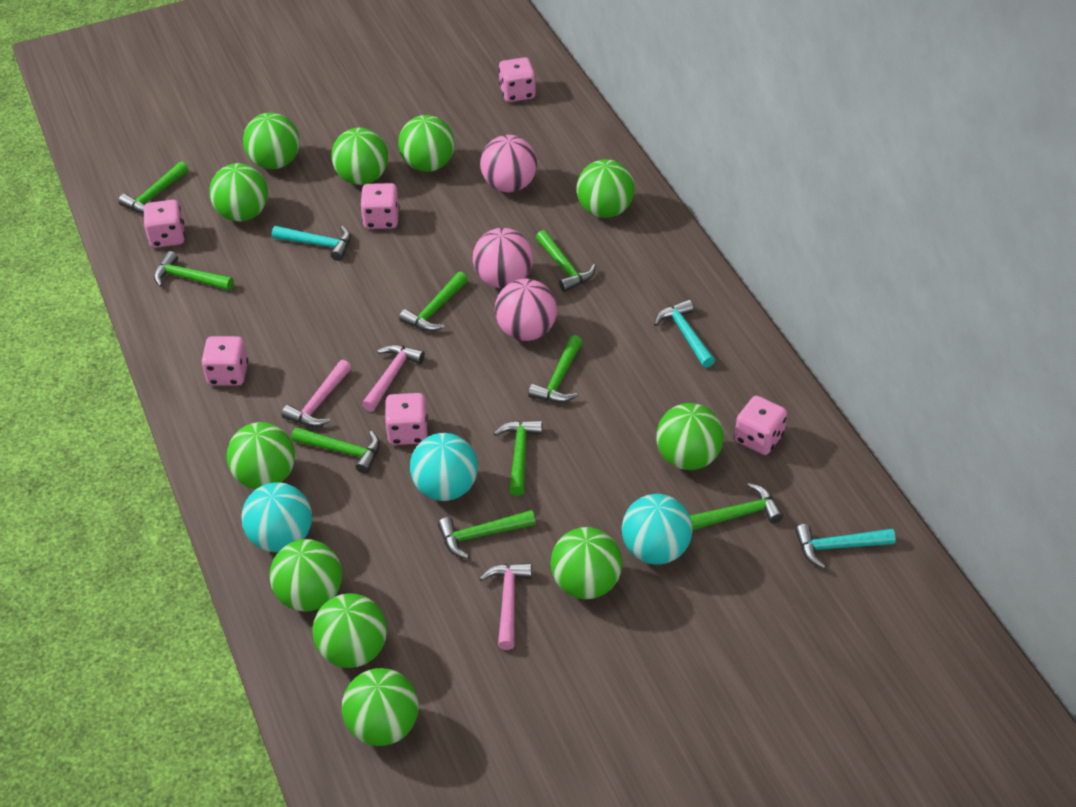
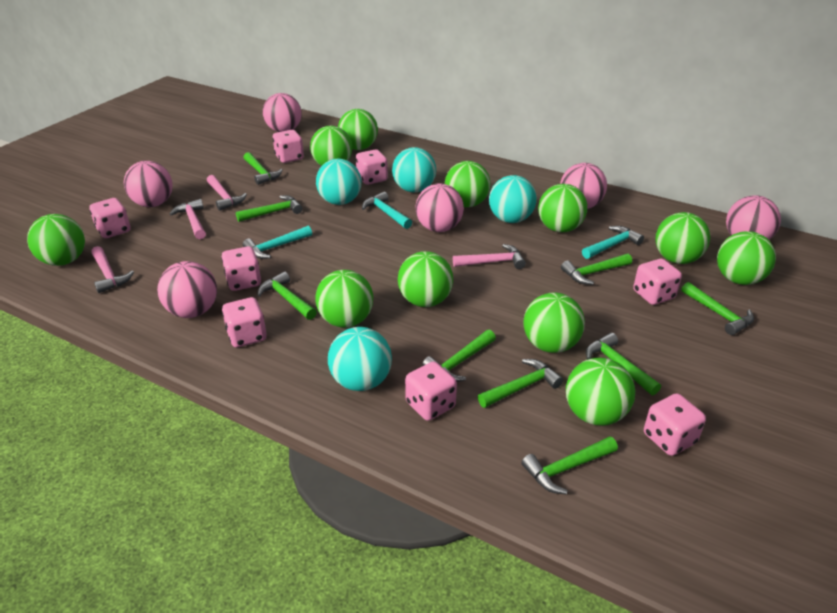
pink ball: 3 -> 6
pink dice: 6 -> 8
pink hammer: 3 -> 4
turquoise ball: 3 -> 4

